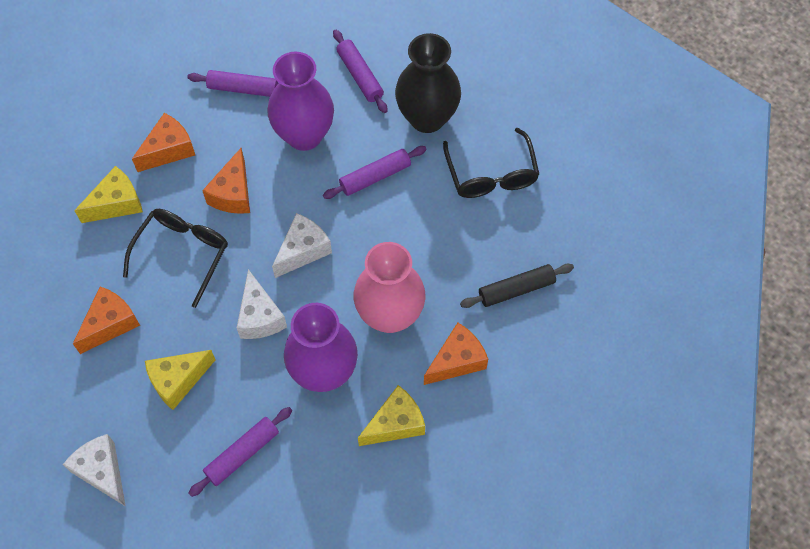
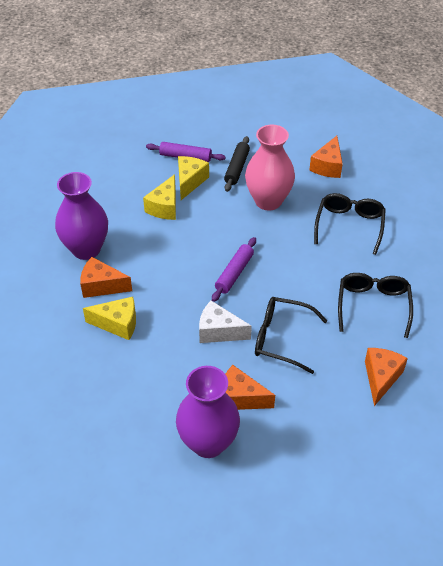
black glasses: 2 -> 3
black vase: 1 -> 0
purple rolling pin: 4 -> 2
white cheese: 3 -> 1

